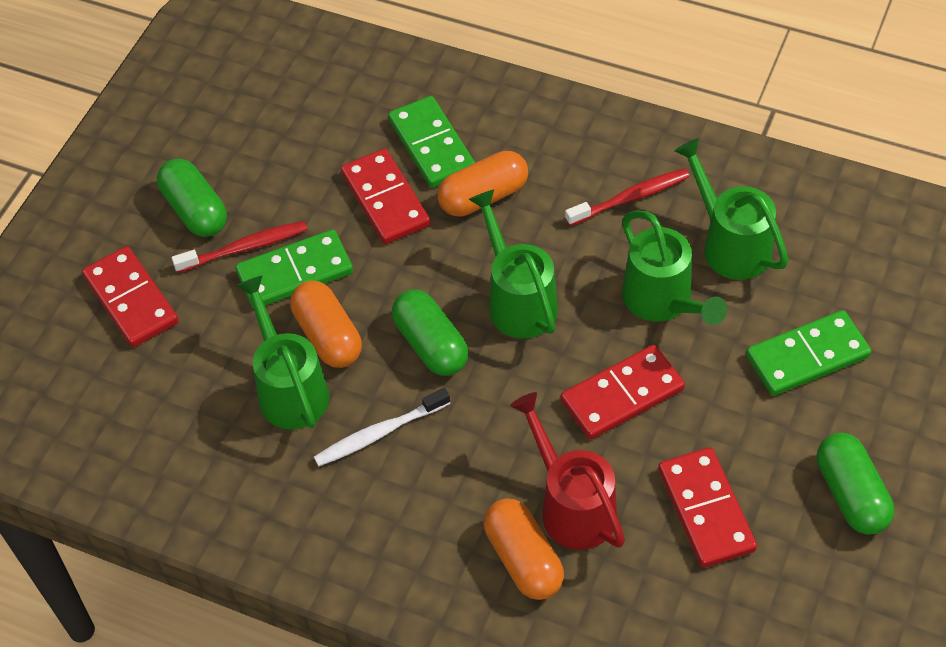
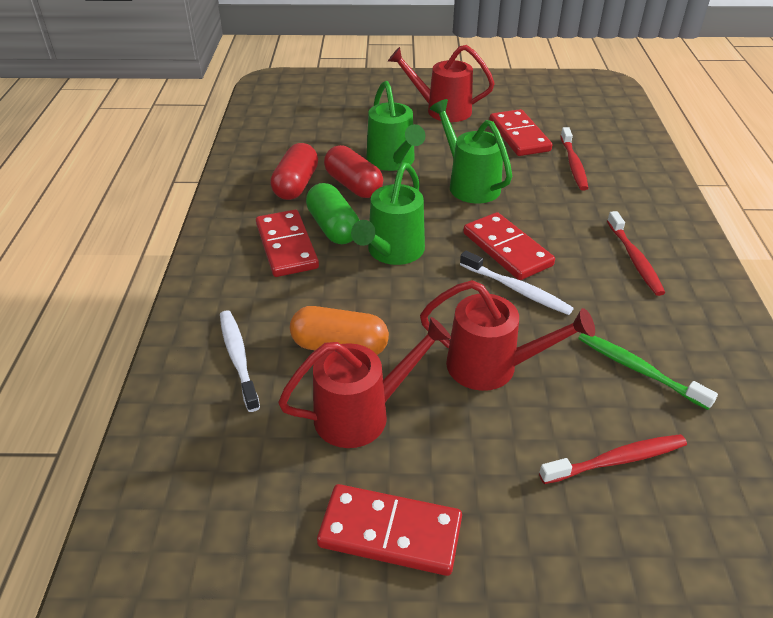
green capsule: 3 -> 1
green domino: 3 -> 0
green toothbrush: 0 -> 1
green watering can: 4 -> 3
orange capsule: 3 -> 1
red capsule: 0 -> 2
red toothbrush: 2 -> 3
red watering can: 1 -> 3
white toothbrush: 1 -> 2

